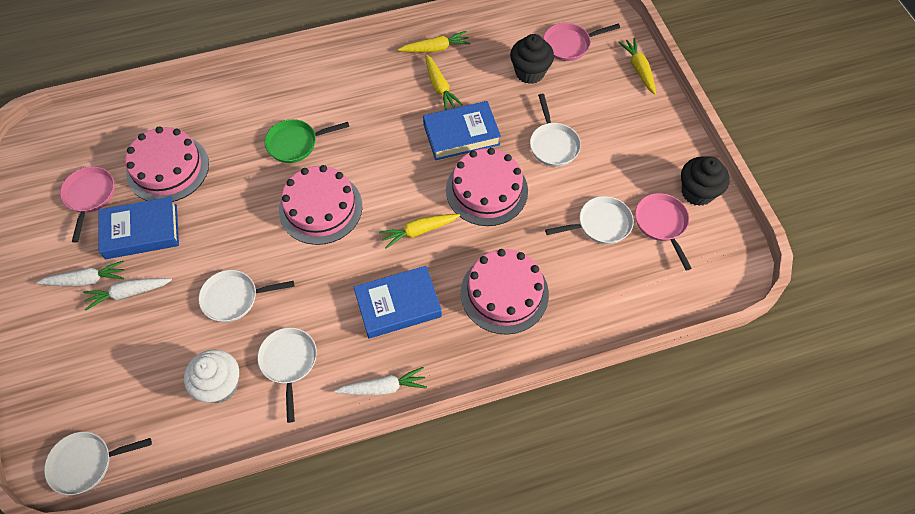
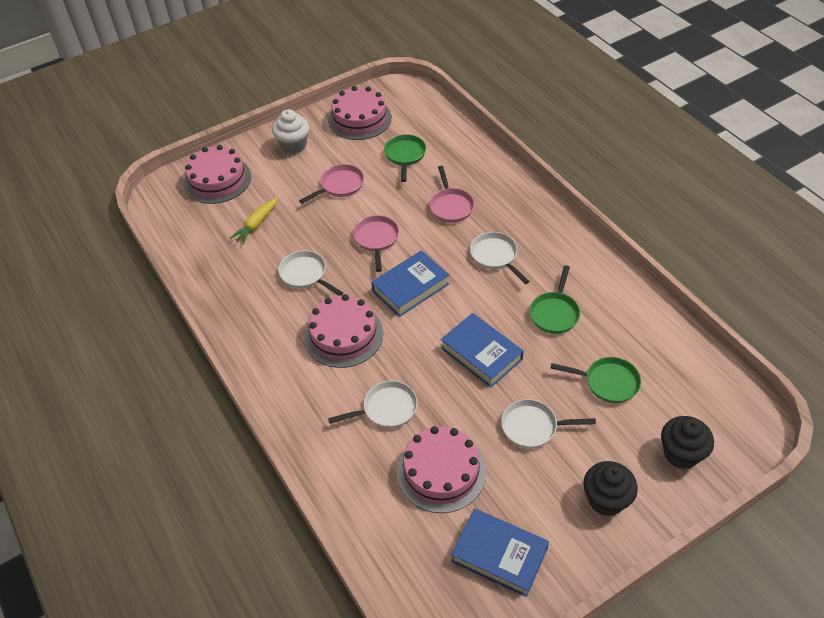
green pan: 1 -> 3
white carrot: 3 -> 0
white pan: 5 -> 4
yellow carrot: 4 -> 1

